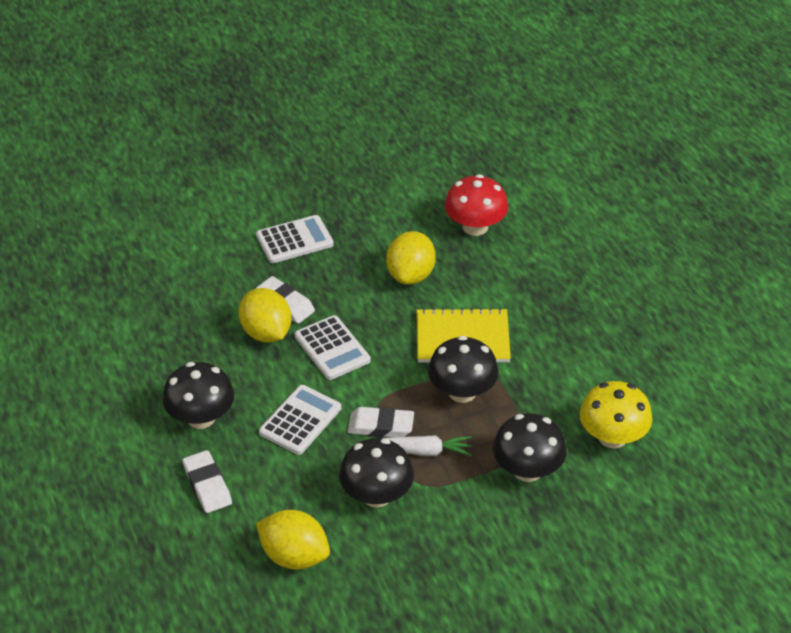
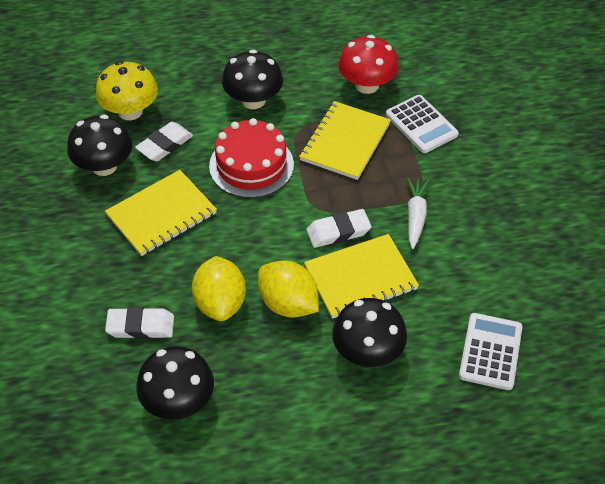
red cake: 0 -> 1
white calculator: 3 -> 2
yellow lemon: 3 -> 2
yellow notebook: 1 -> 3

